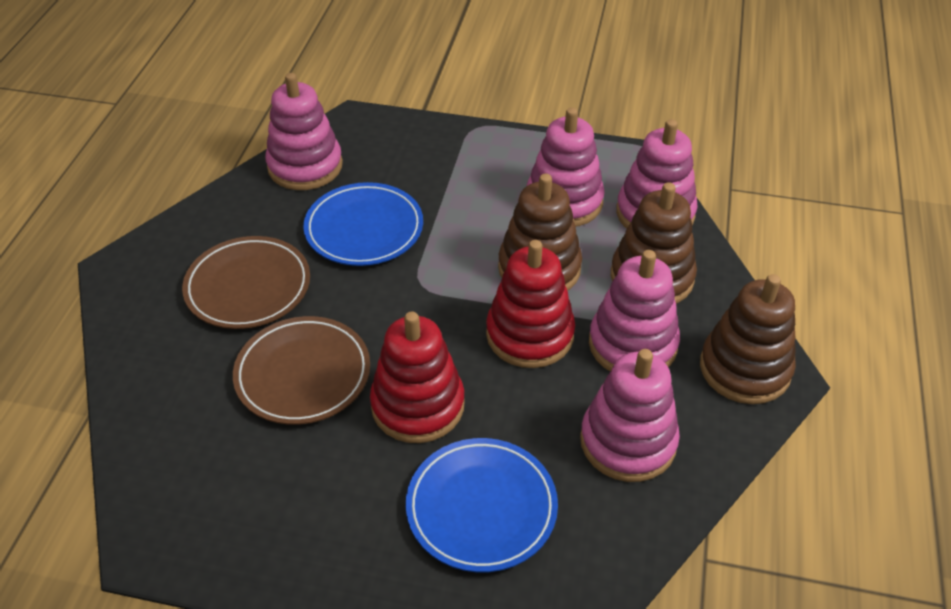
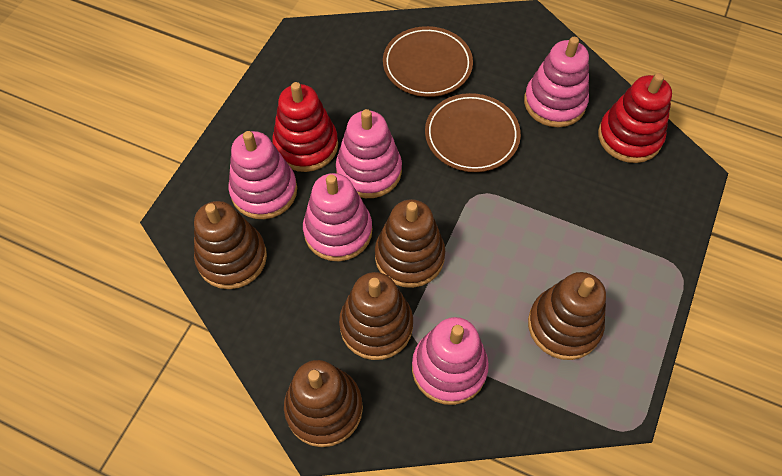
blue plate: 2 -> 0
brown stacking toy: 3 -> 5

